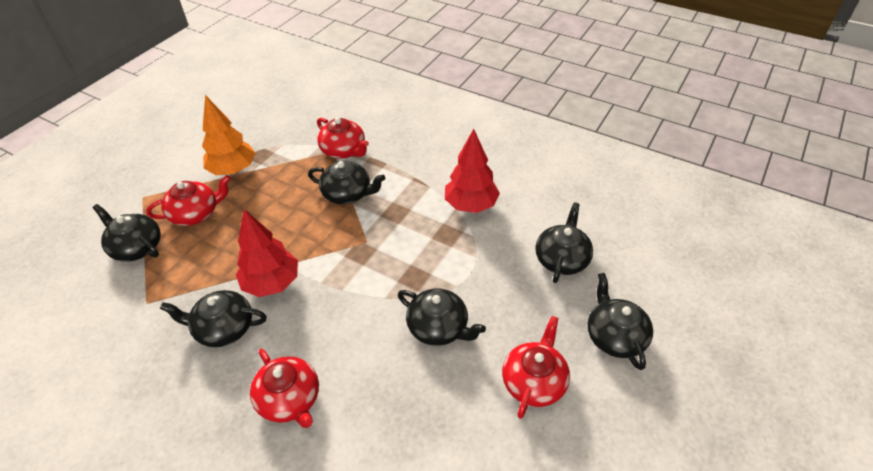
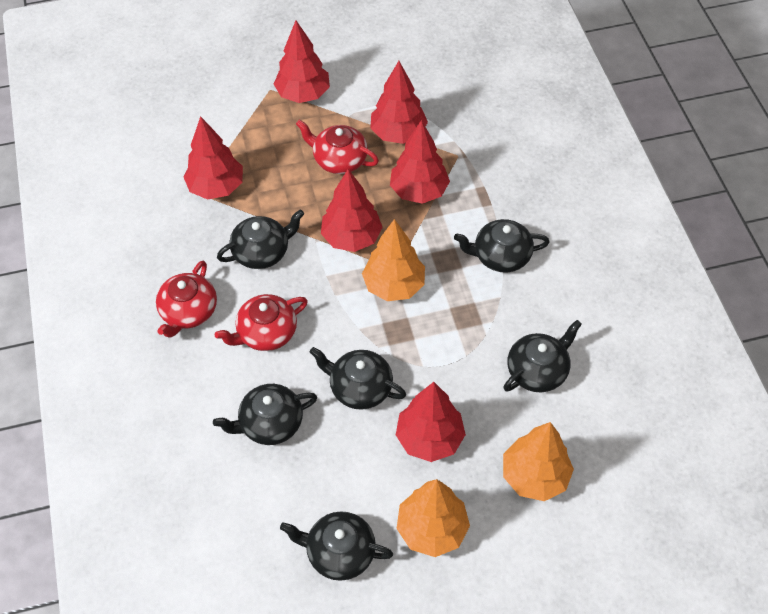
orange tree: 1 -> 3
red teapot: 4 -> 3
red tree: 2 -> 6

